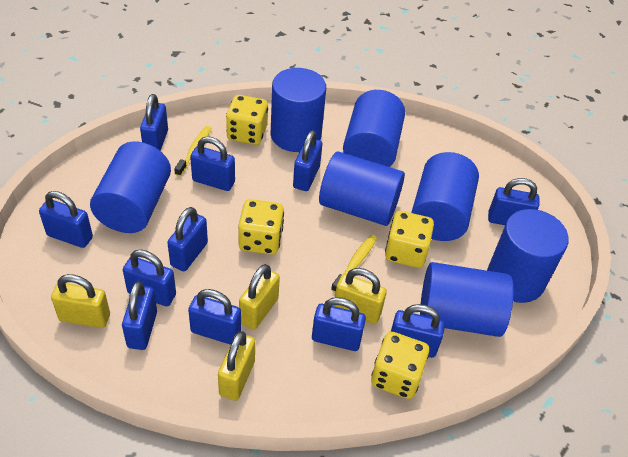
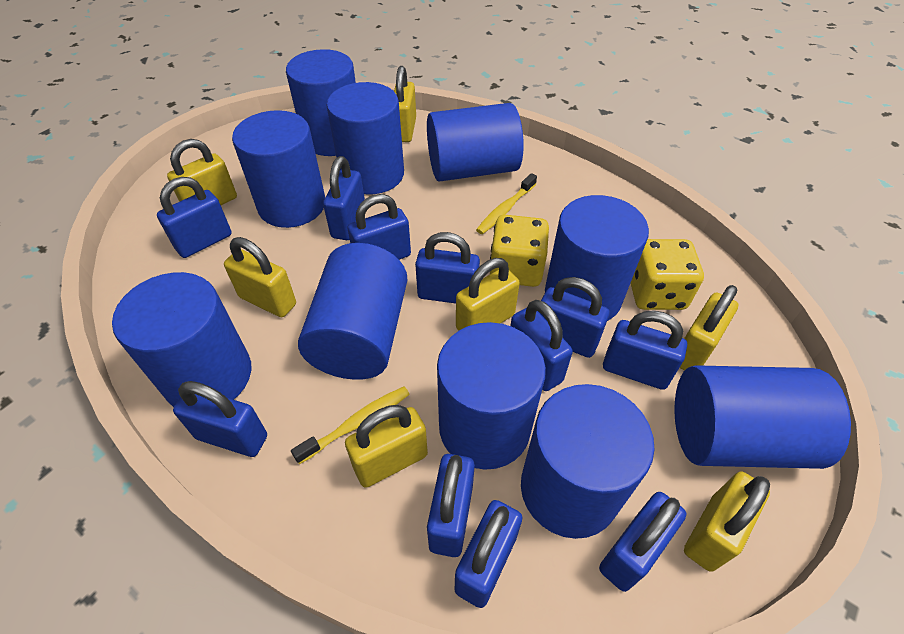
blue cylinder: 7 -> 10
yellow dice: 4 -> 2
yellow padlock: 4 -> 7

